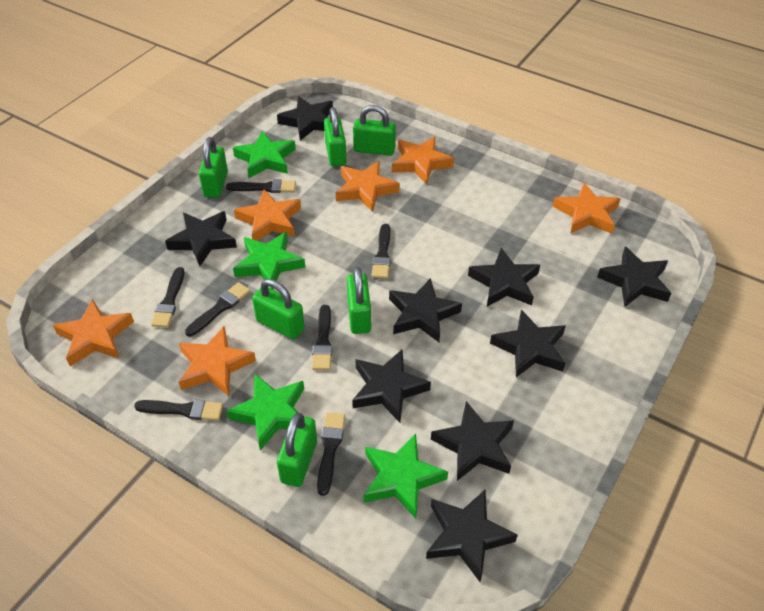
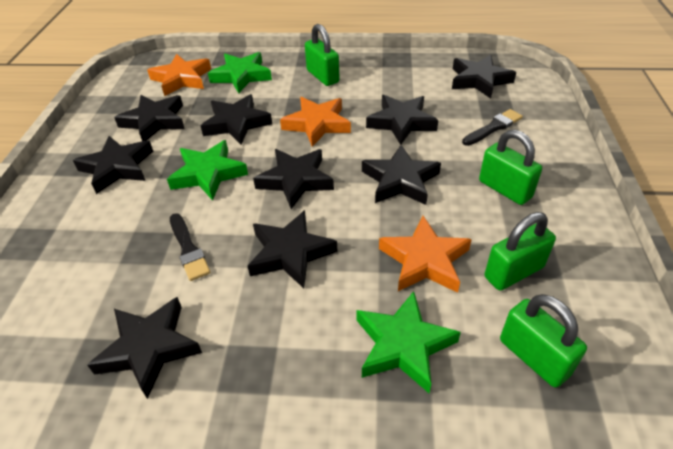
black brush: 7 -> 2
green padlock: 6 -> 4
green star: 4 -> 3
orange star: 6 -> 3

